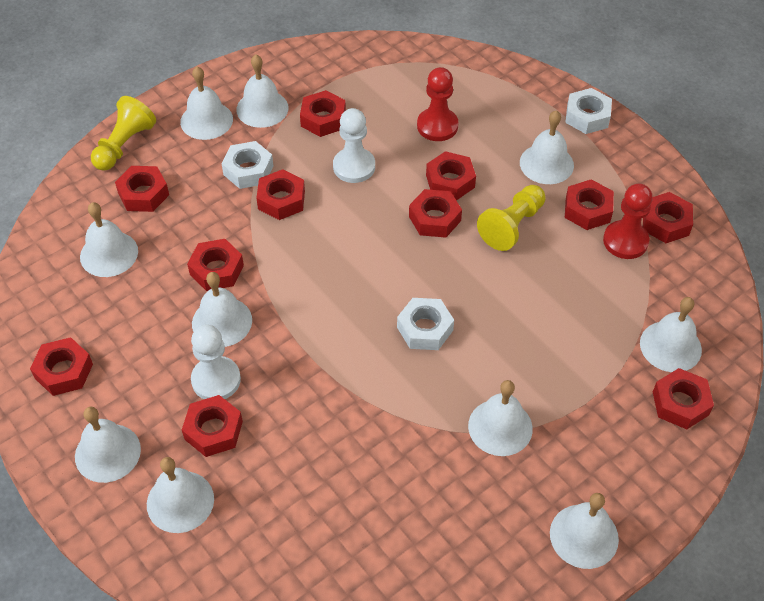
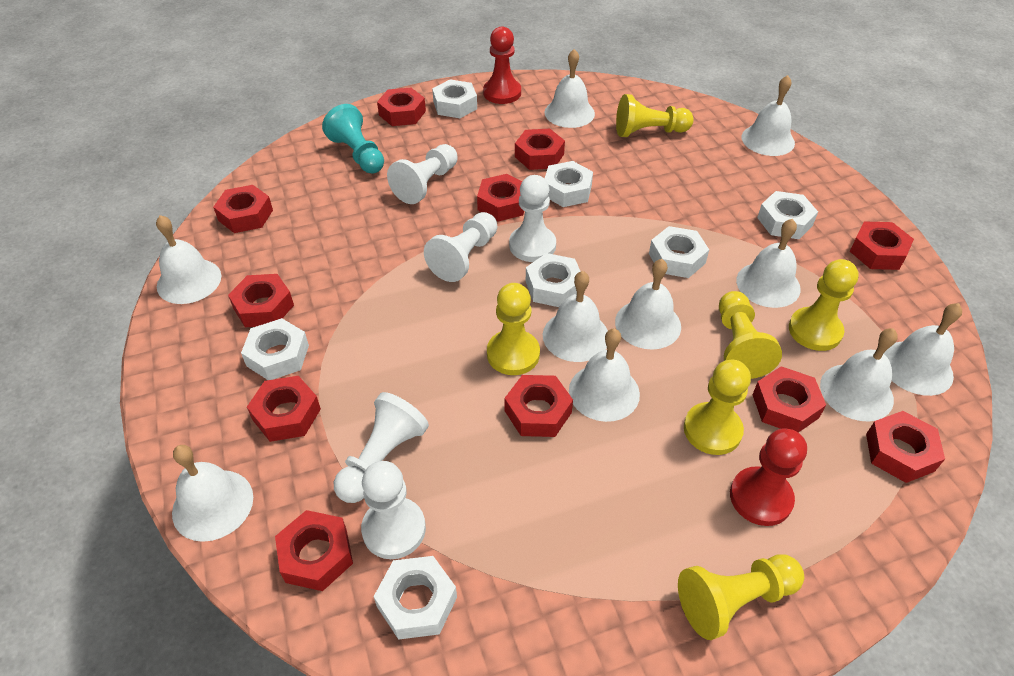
turquoise pawn: 0 -> 1
white nut: 3 -> 7
white pawn: 2 -> 5
yellow pawn: 2 -> 6

